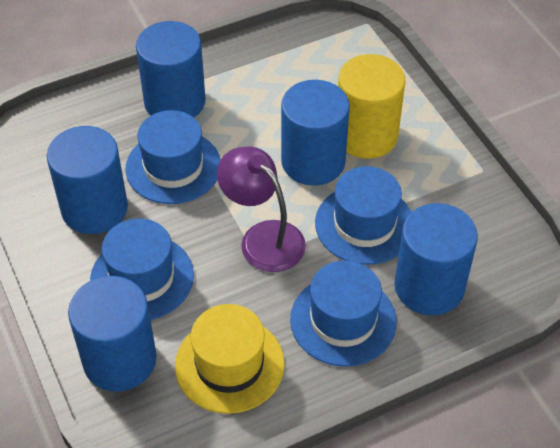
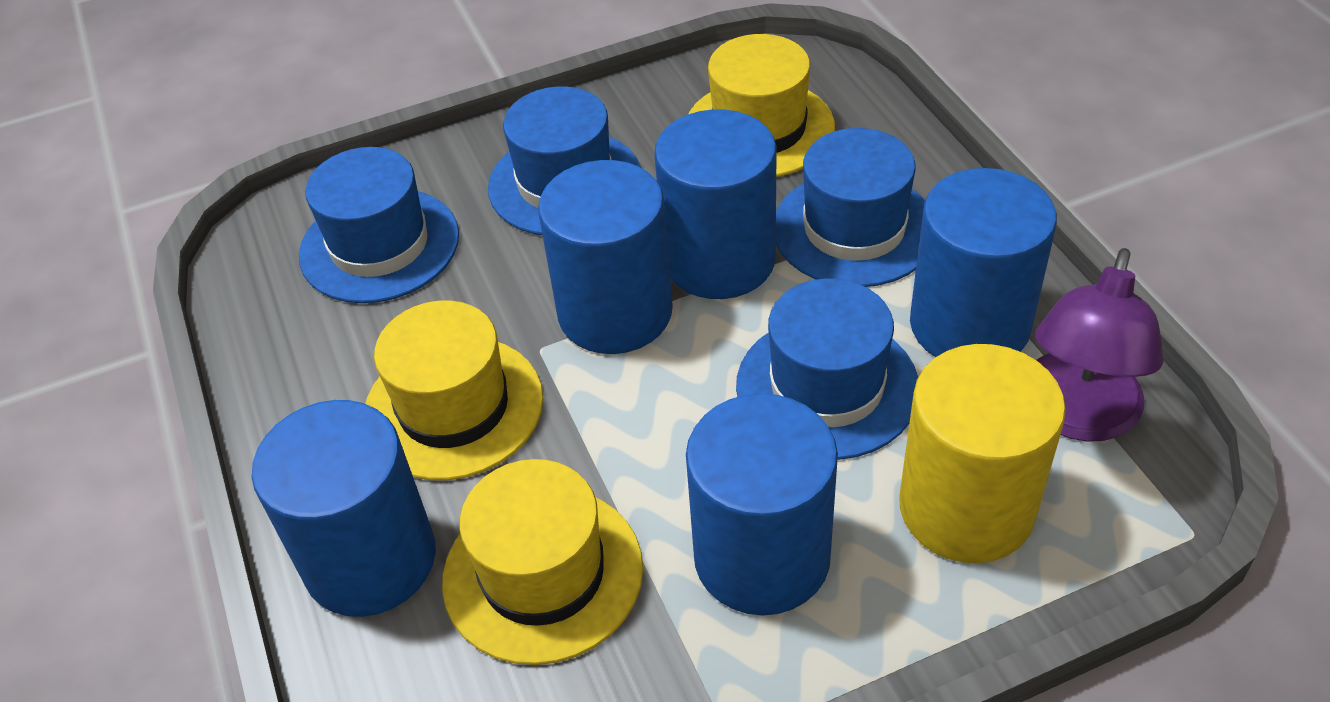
yellow hat: 1 -> 3

